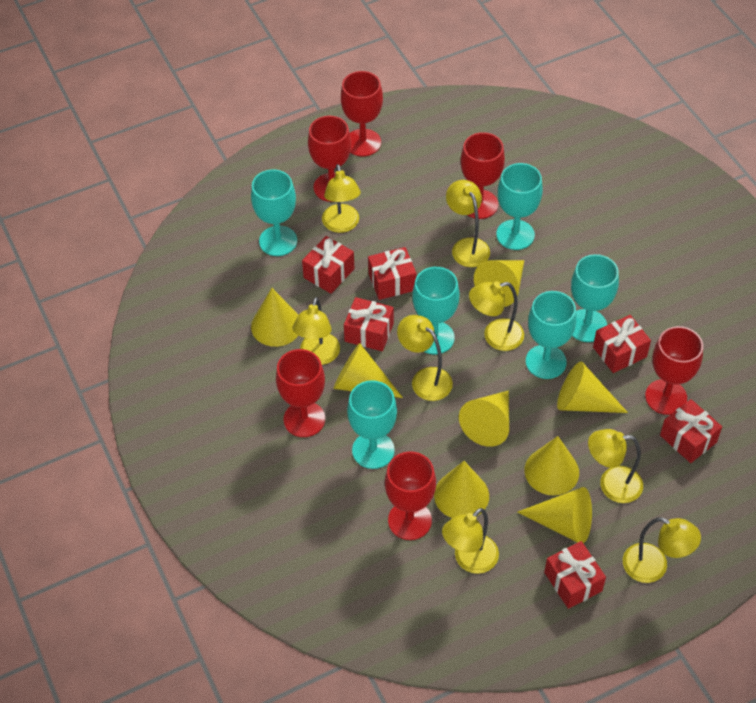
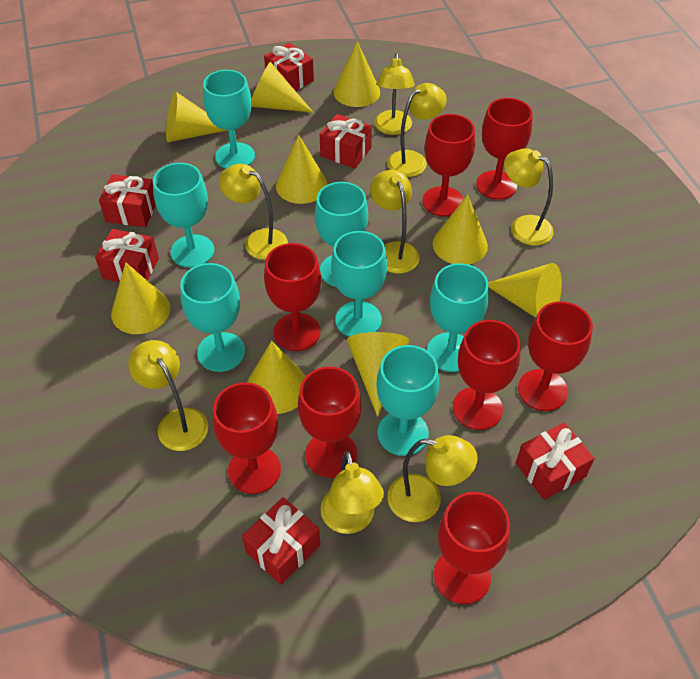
red goblet: 6 -> 8
turquoise goblet: 6 -> 7
yellow cone: 8 -> 9

